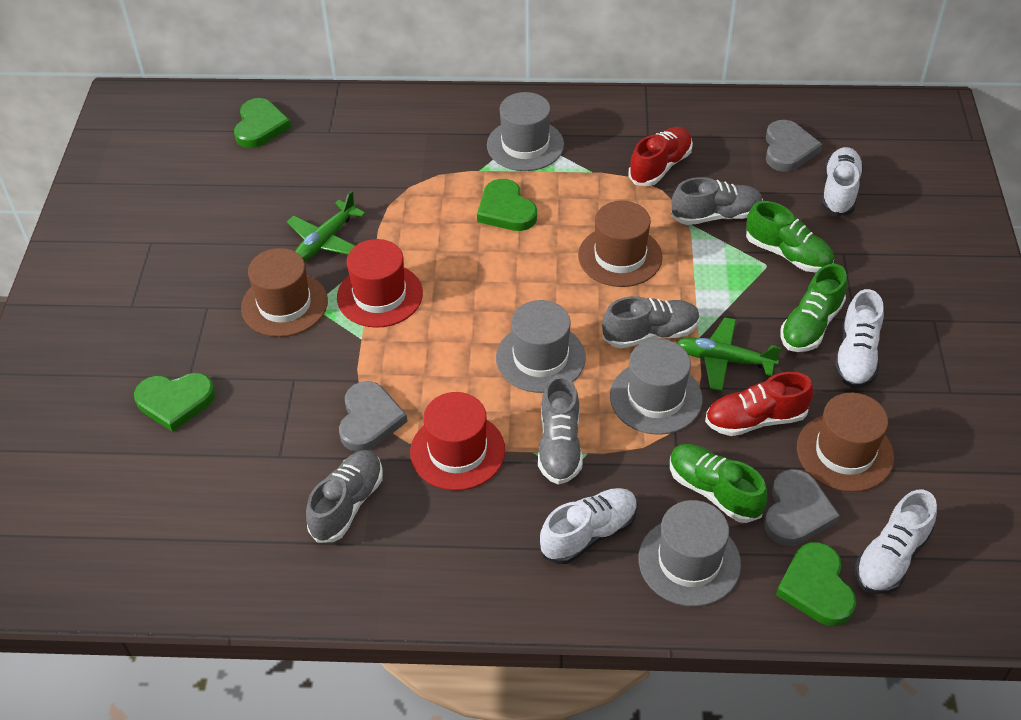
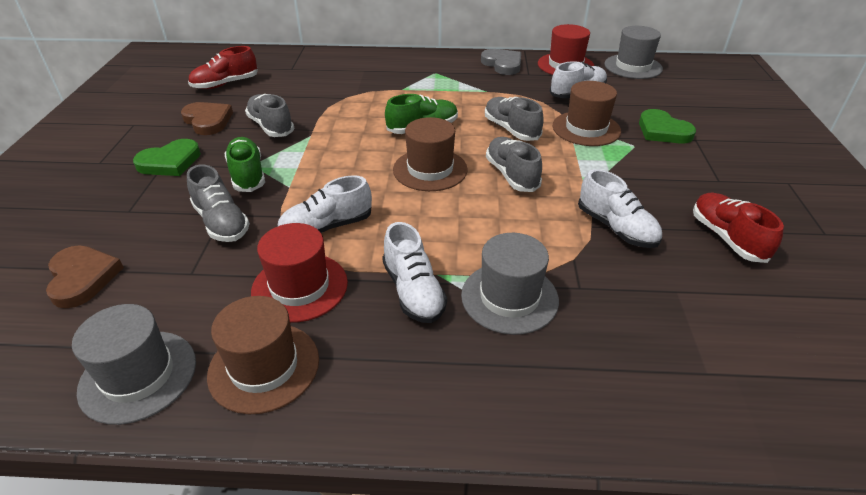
brown heart: 0 -> 2
green heart: 4 -> 2
green plane: 2 -> 0
green shoe: 3 -> 2
grey hat: 4 -> 3
grey heart: 3 -> 1

